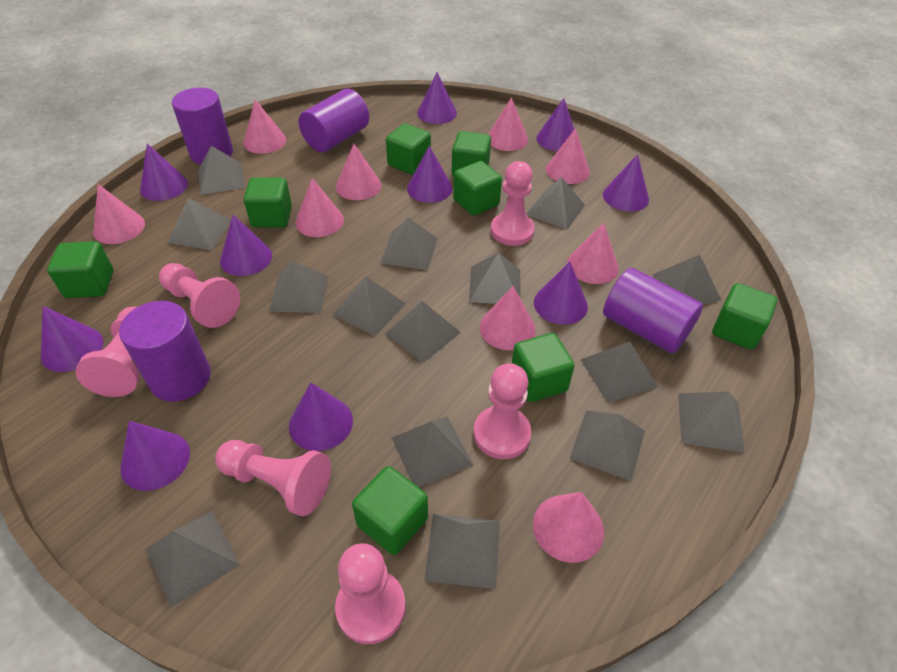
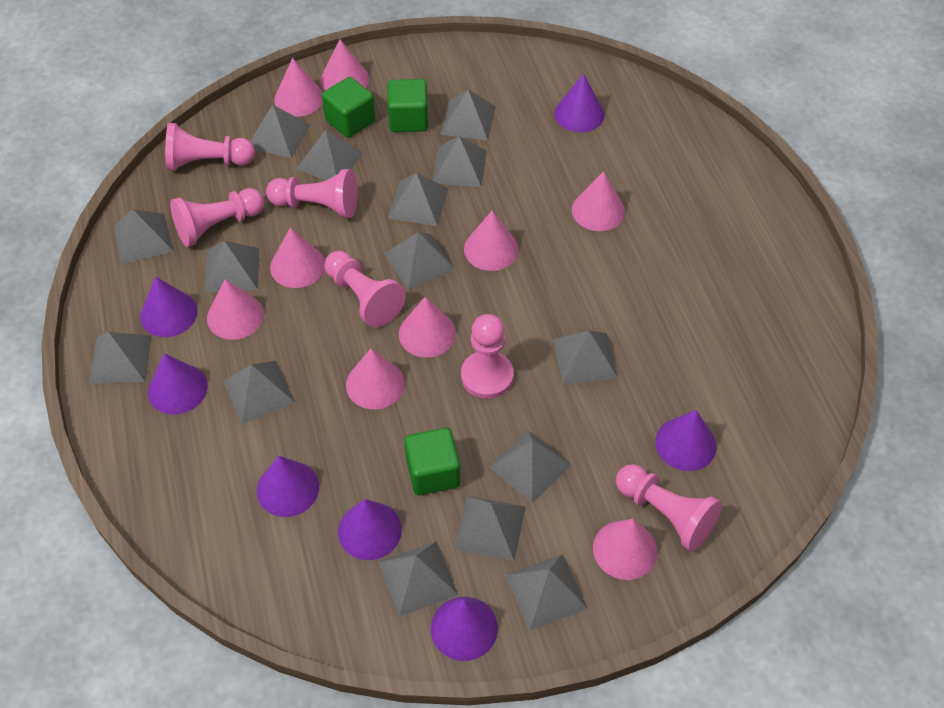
green cube: 8 -> 3
purple cone: 10 -> 7
purple cylinder: 4 -> 0

